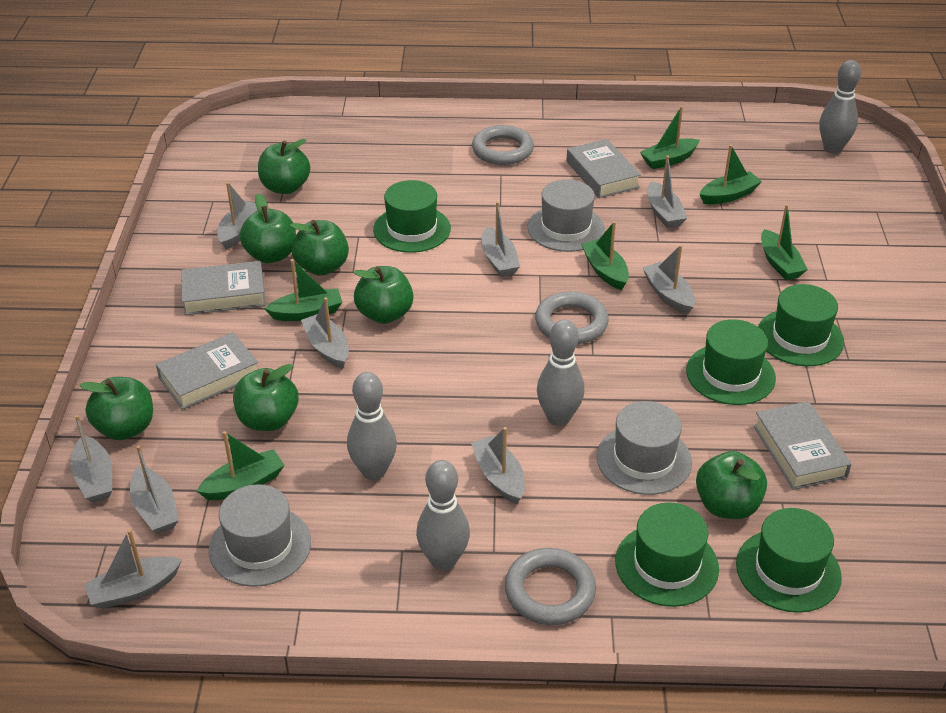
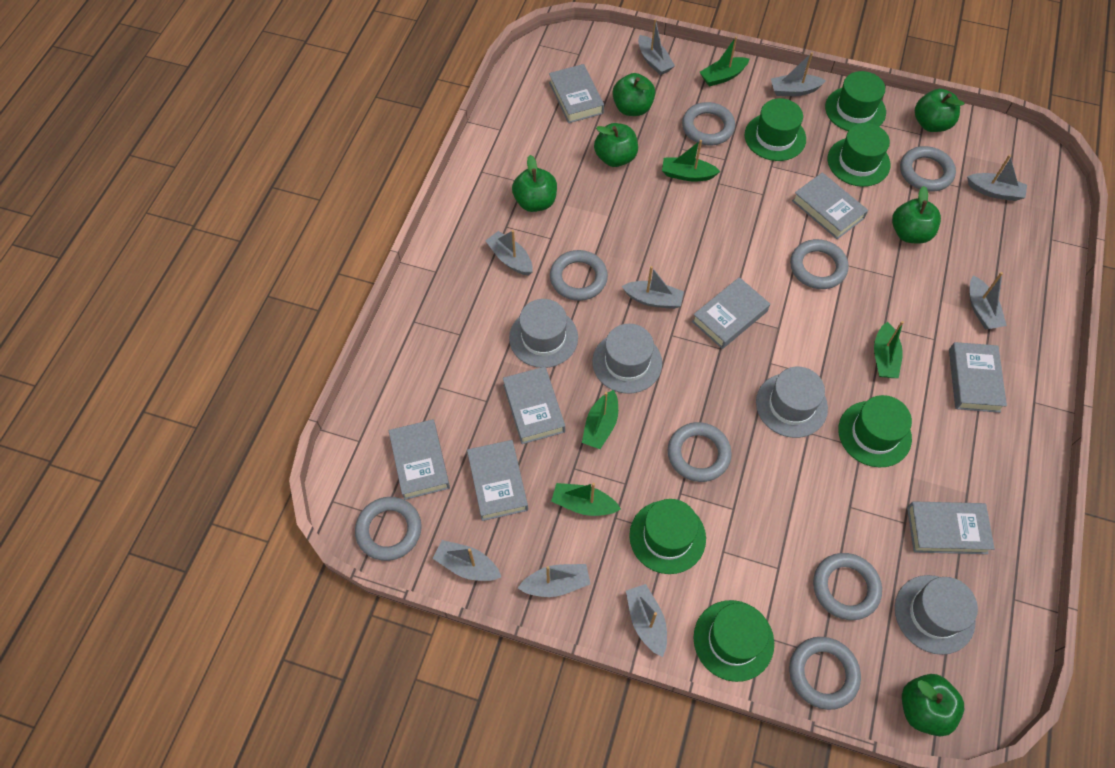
green apple: 7 -> 6
green boat: 6 -> 5
green hat: 5 -> 6
grey book: 4 -> 8
grey bowling pin: 4 -> 0
grey hat: 3 -> 4
grey ring: 3 -> 8

